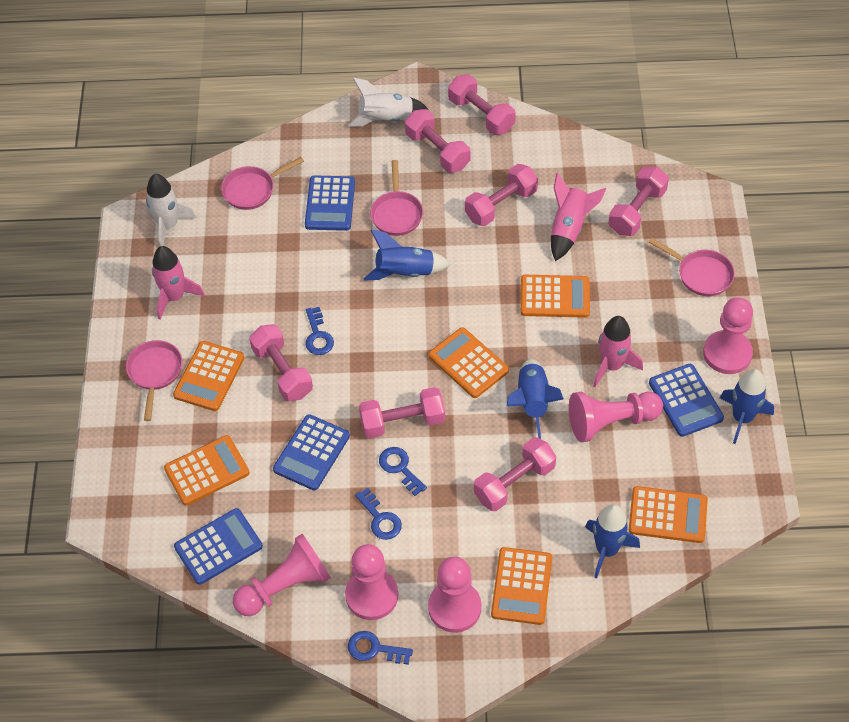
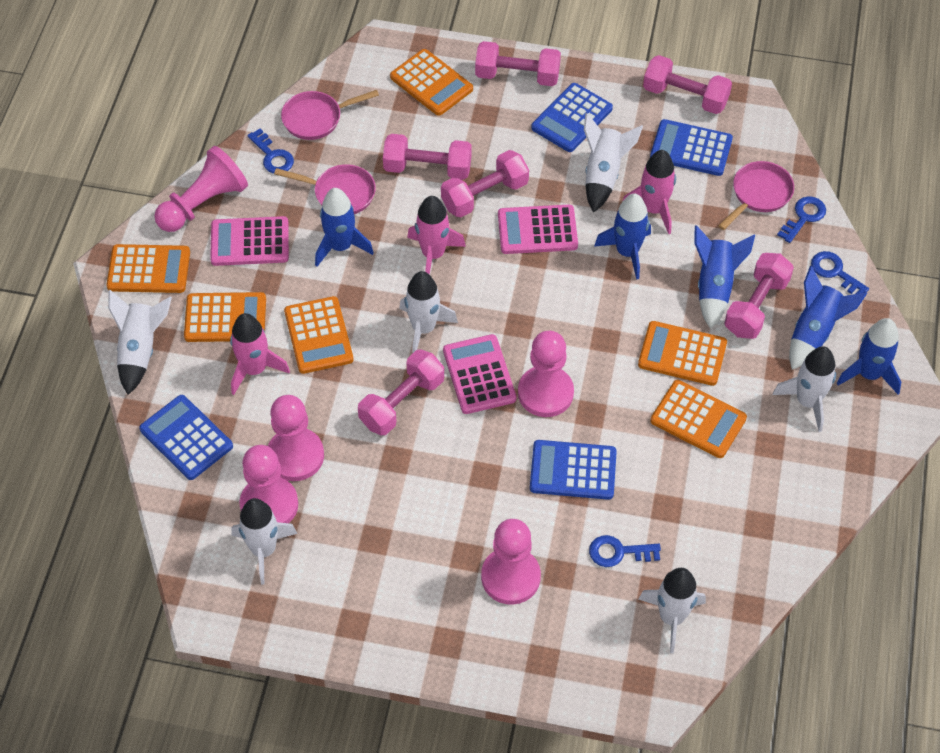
blue rocket: 4 -> 5
pink calculator: 0 -> 3
pink dumbbell: 7 -> 6
pink pan: 4 -> 3
white rocket: 2 -> 6

